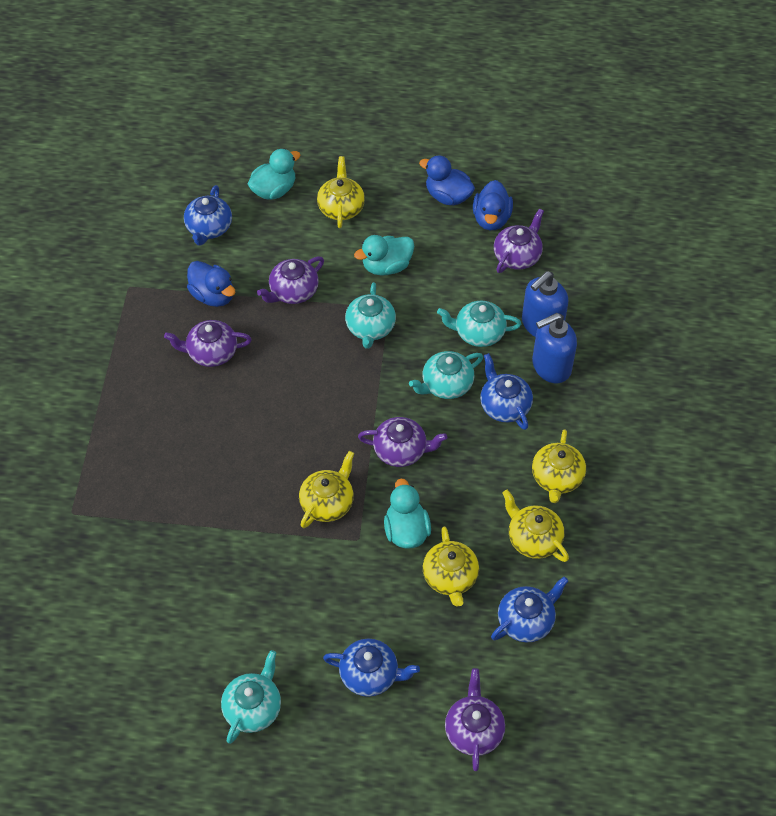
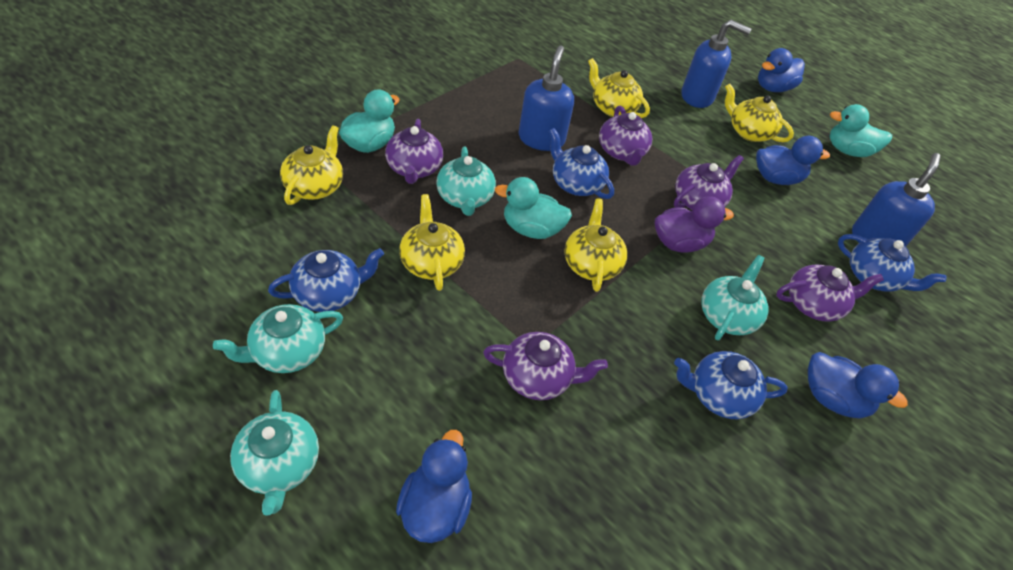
blue duck: 3 -> 4
blue soap dispenser: 2 -> 3
purple duck: 0 -> 1

